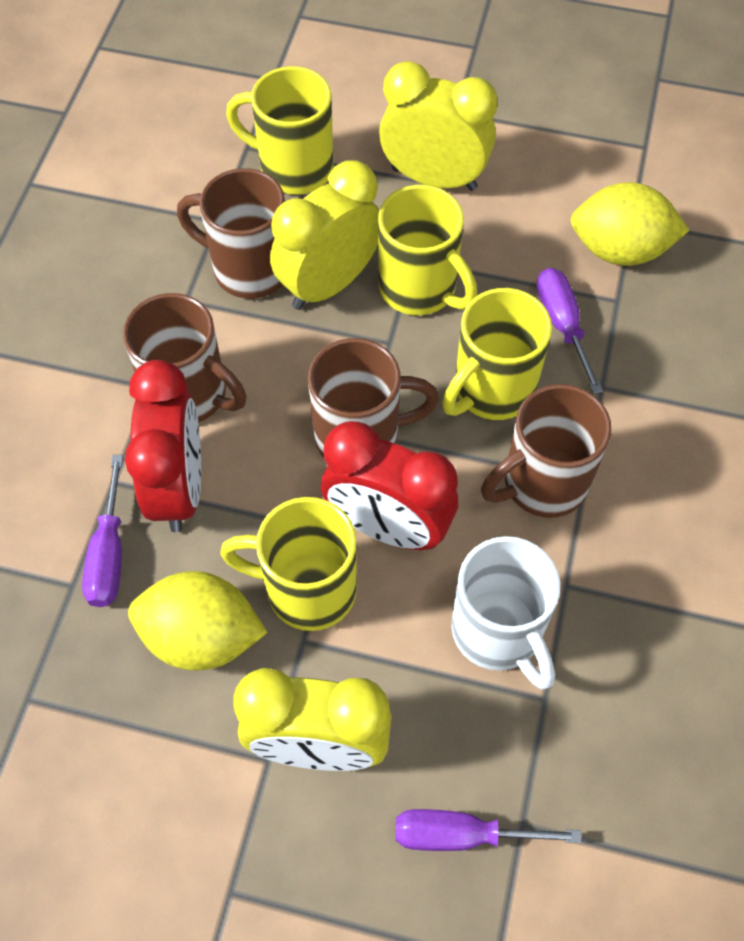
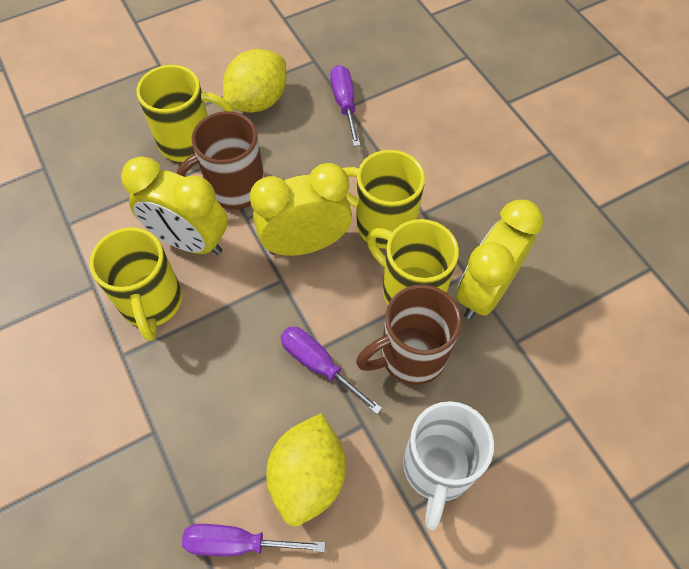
brown mug: 4 -> 2
red clock: 2 -> 0

